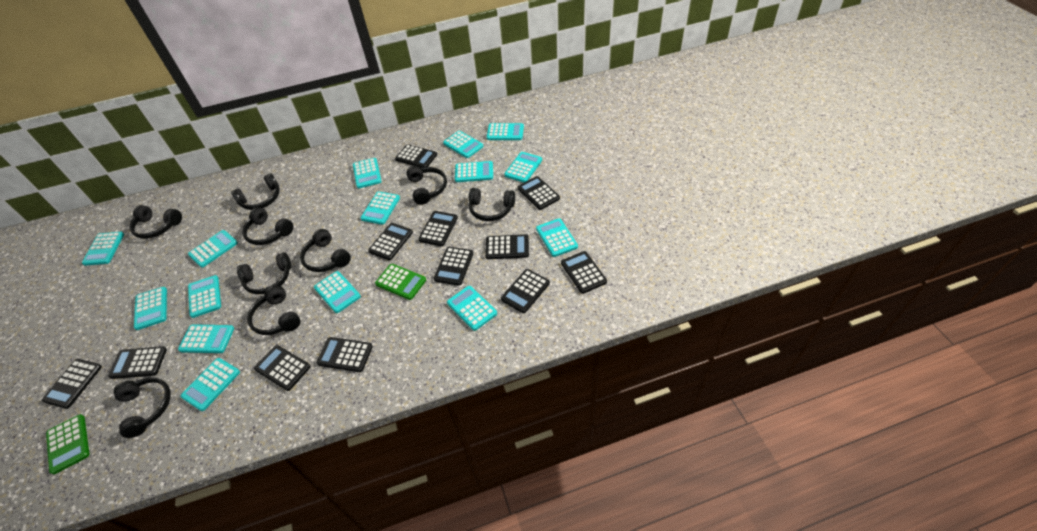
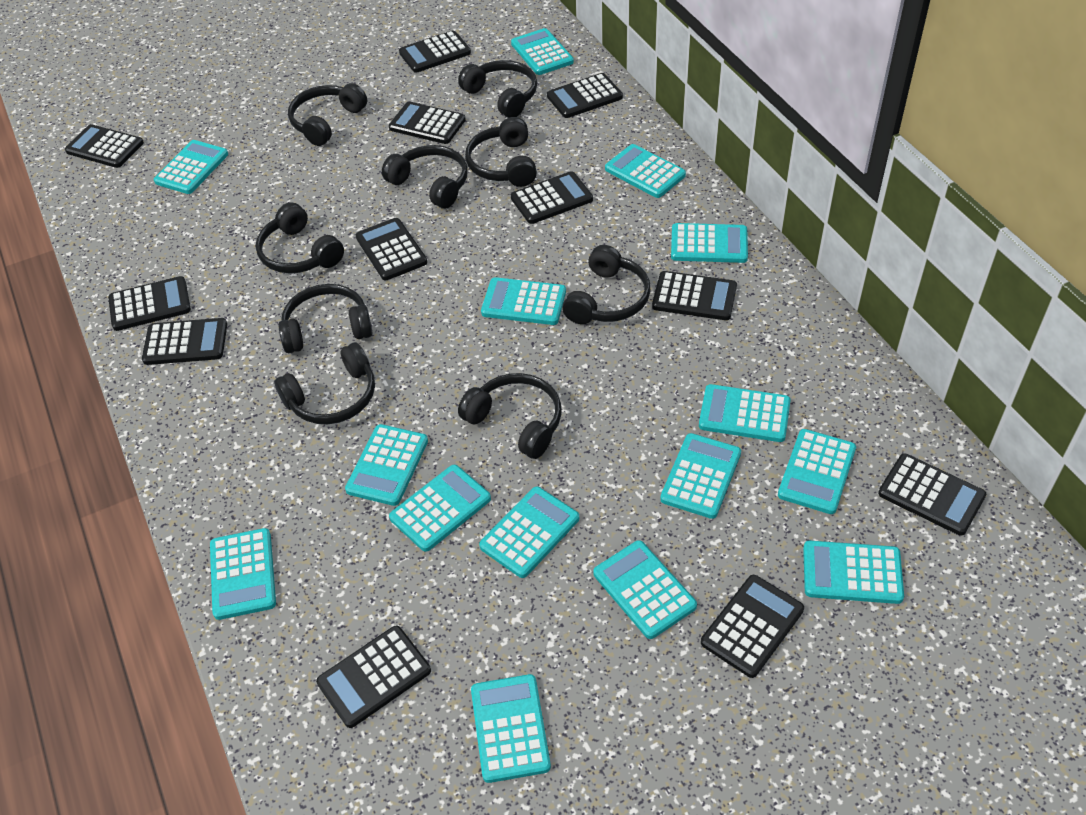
green calculator: 2 -> 0

